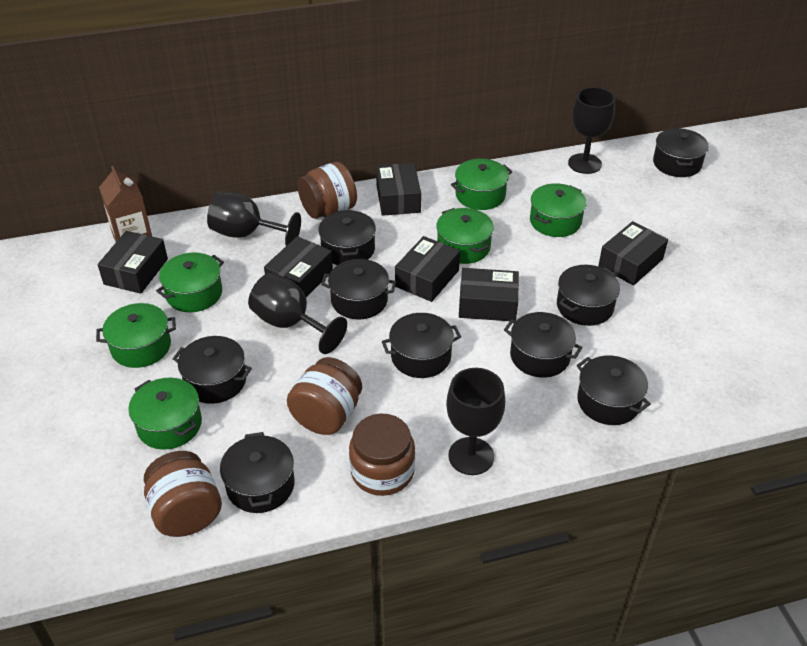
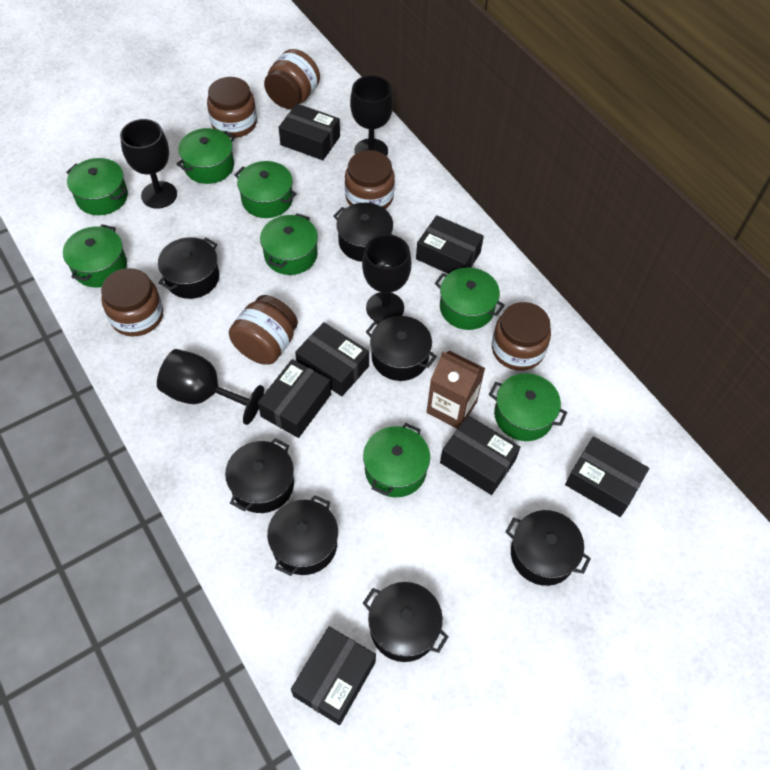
black box: 6 -> 7
black pot: 9 -> 7
brown jar: 4 -> 6
green pot: 6 -> 8

